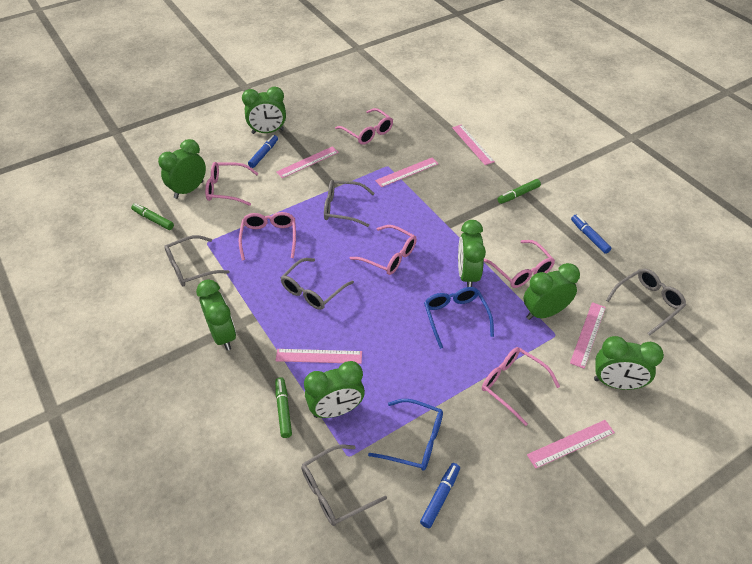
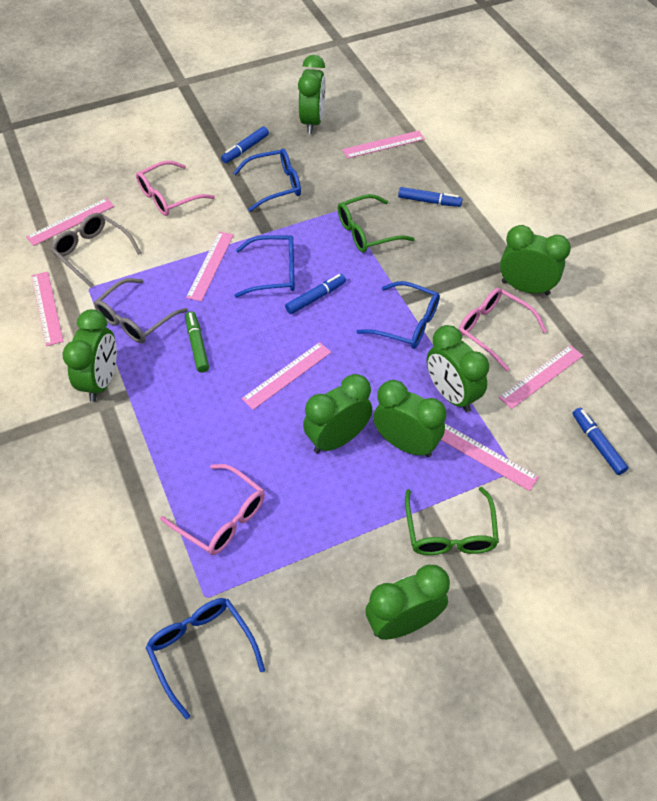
blue glasses: 2 -> 4
blue marker: 3 -> 4
green glasses: 0 -> 2
green marker: 3 -> 1
grey glasses: 5 -> 2
pink glasses: 6 -> 3
pink ruler: 6 -> 7

